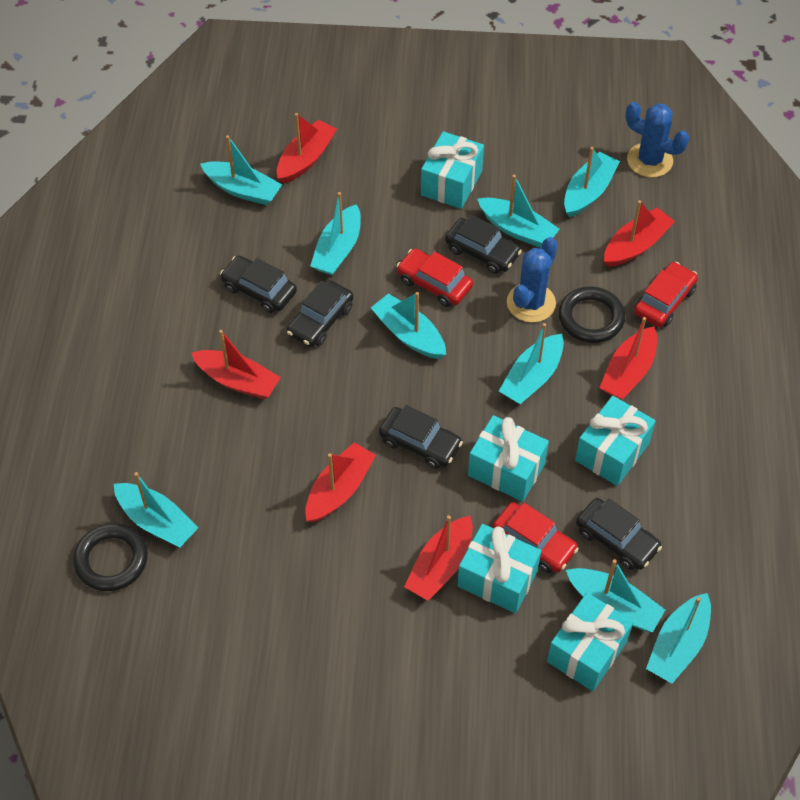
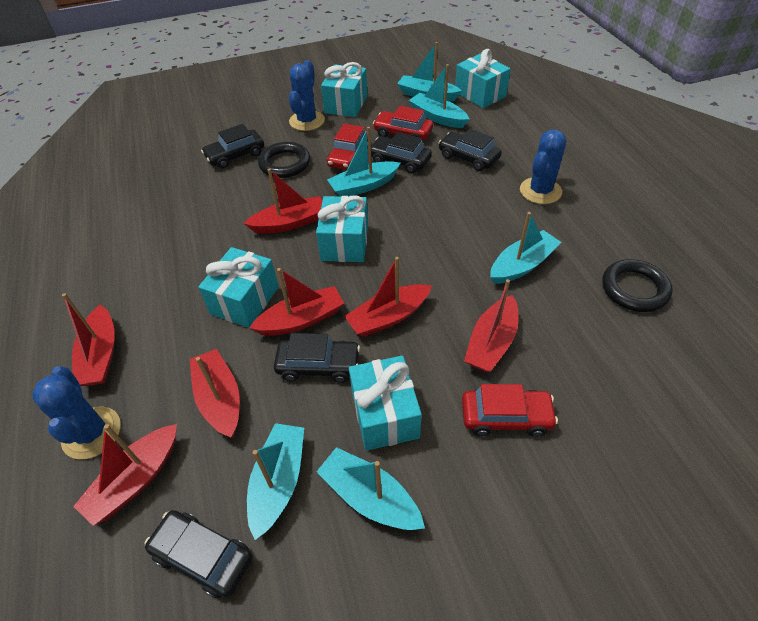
blue cactus: 2 -> 3
red boat: 6 -> 7
turquoise boat: 9 -> 6

